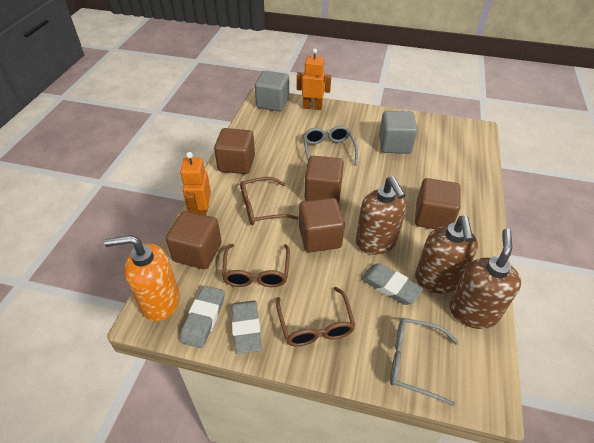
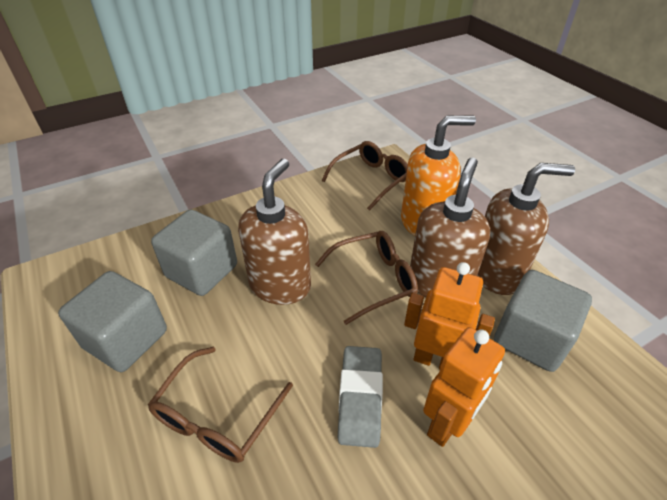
brown cube: 5 -> 0
grey cube: 2 -> 3
grey eraser: 3 -> 1
grey glasses: 2 -> 0

